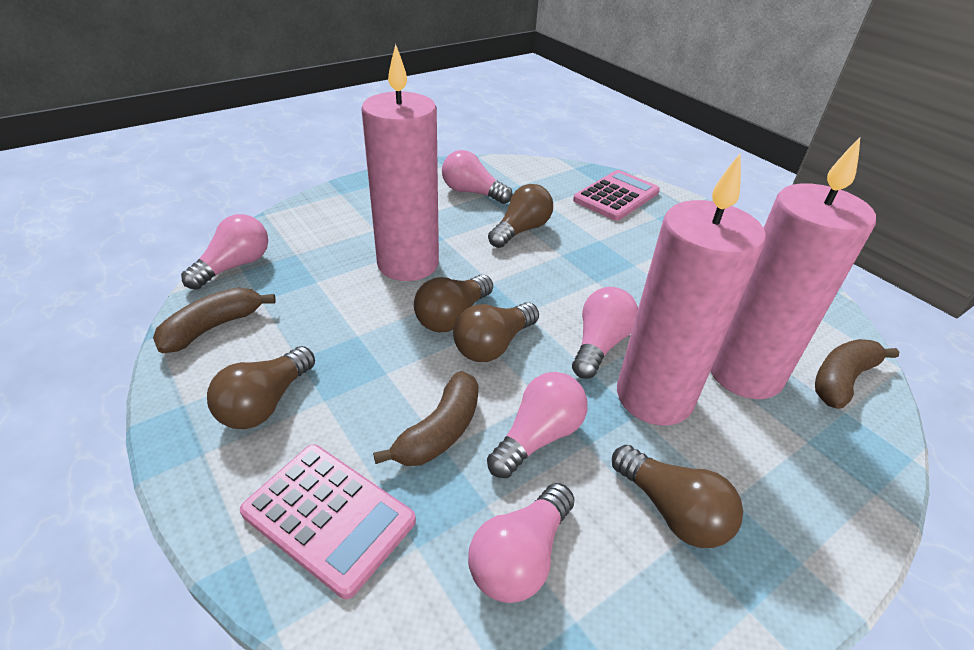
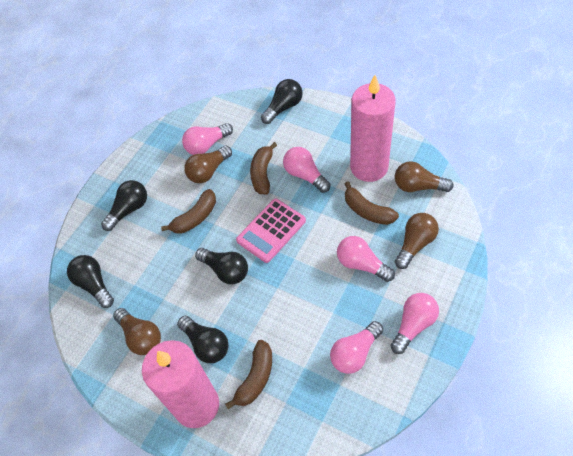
black light bulb: 0 -> 5
brown banana: 3 -> 4
brown light bulb: 5 -> 4
pink calculator: 2 -> 1
pink candle: 3 -> 2

